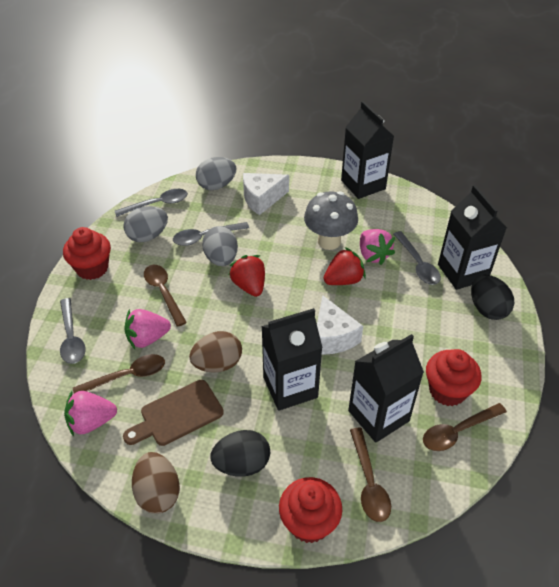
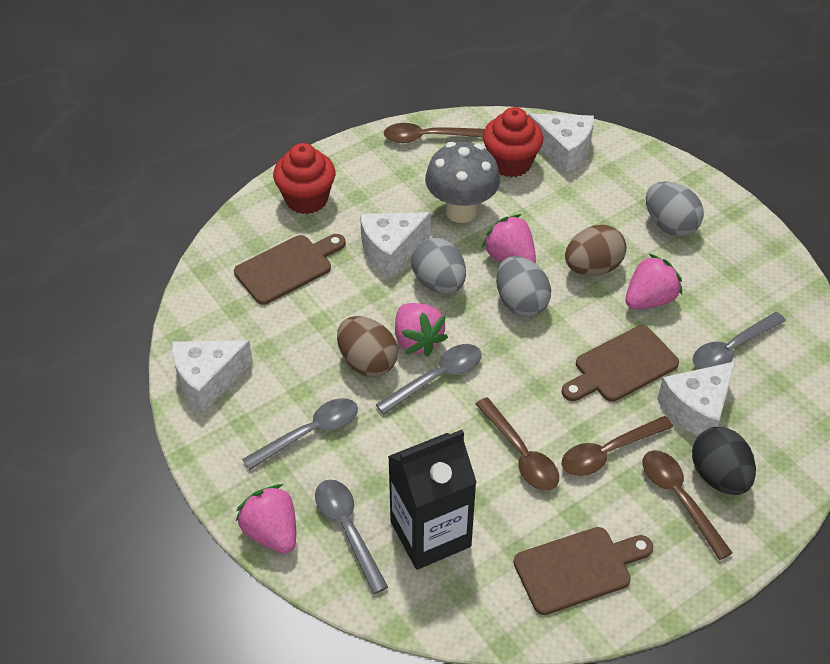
black carton: 4 -> 1
black egg: 2 -> 1
brown cutting board: 1 -> 3
pink strawberry: 3 -> 4
red cupcake: 3 -> 2
red strawberry: 2 -> 0
white cheese: 2 -> 4

